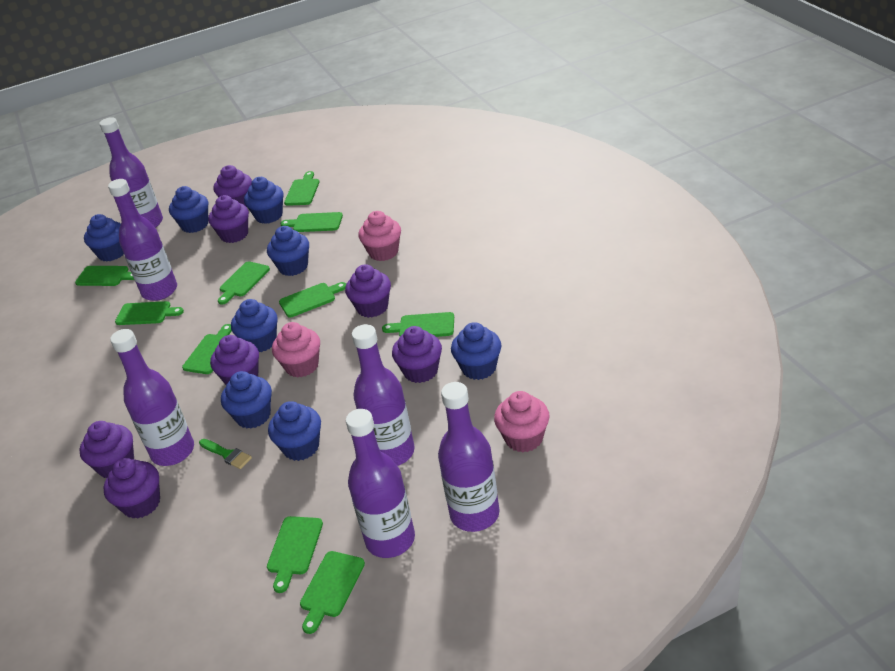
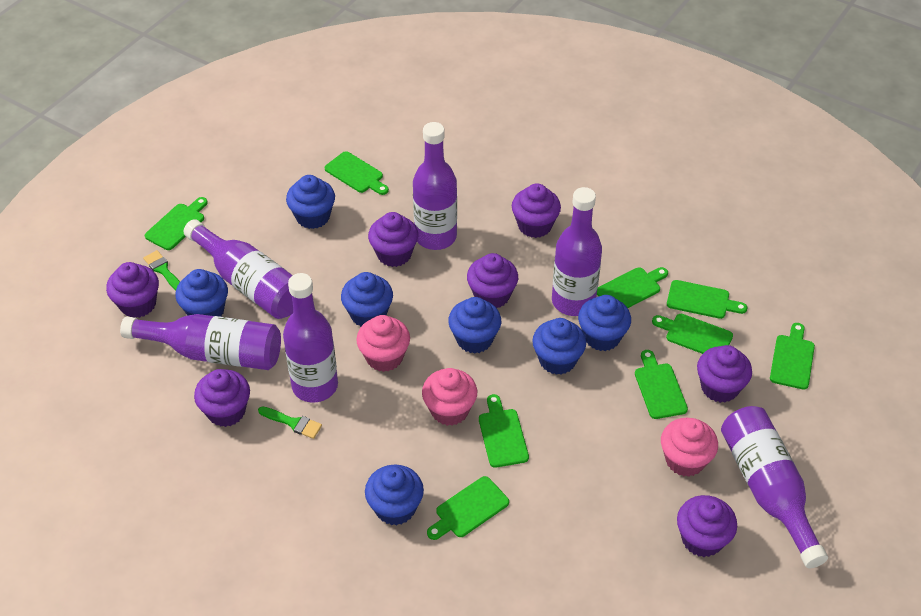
blue cupcake: 8 -> 7
green brush: 1 -> 2
green cutting board: 10 -> 9

